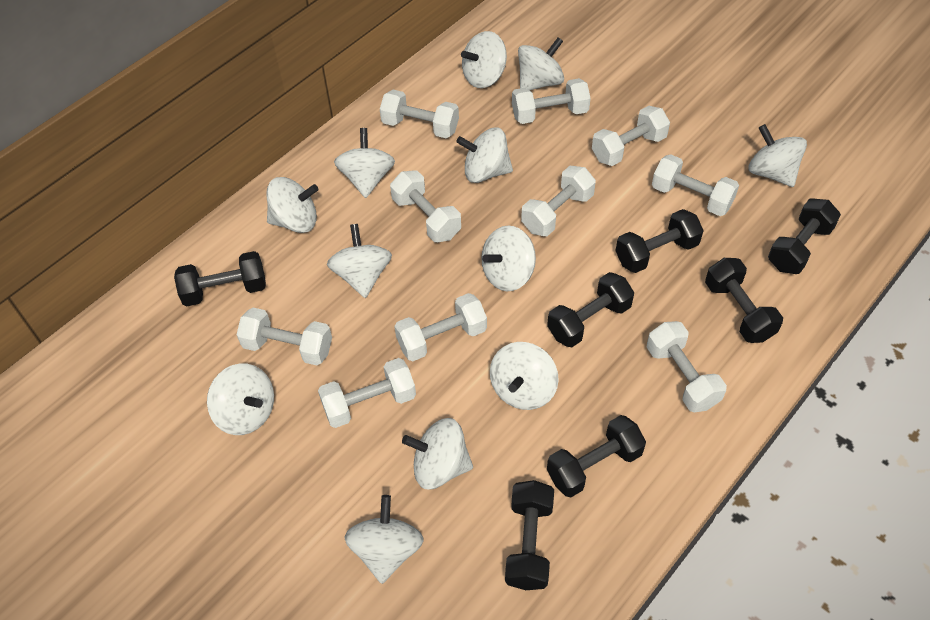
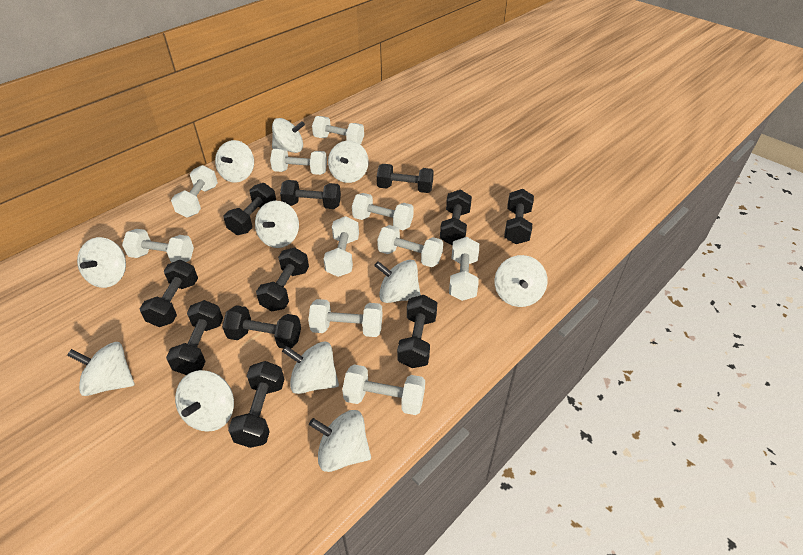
black dumbbell: 7 -> 11
white spinning top: 12 -> 11

